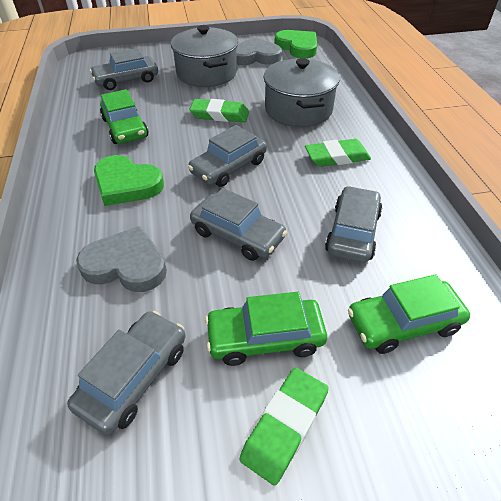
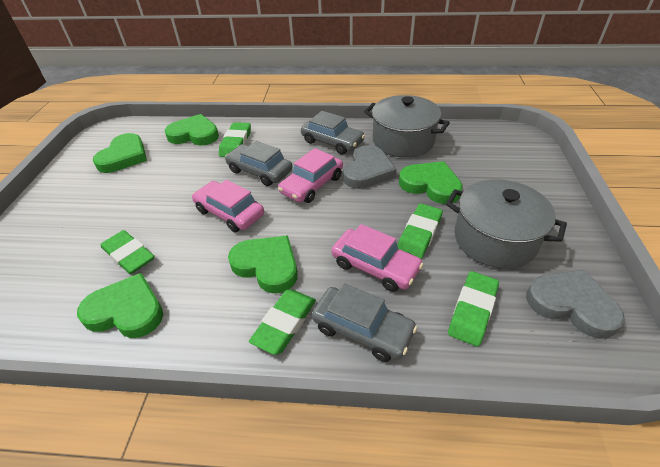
green car: 3 -> 0
green eraser: 3 -> 5
green heart: 2 -> 5
grey car: 5 -> 3
pink car: 0 -> 3

